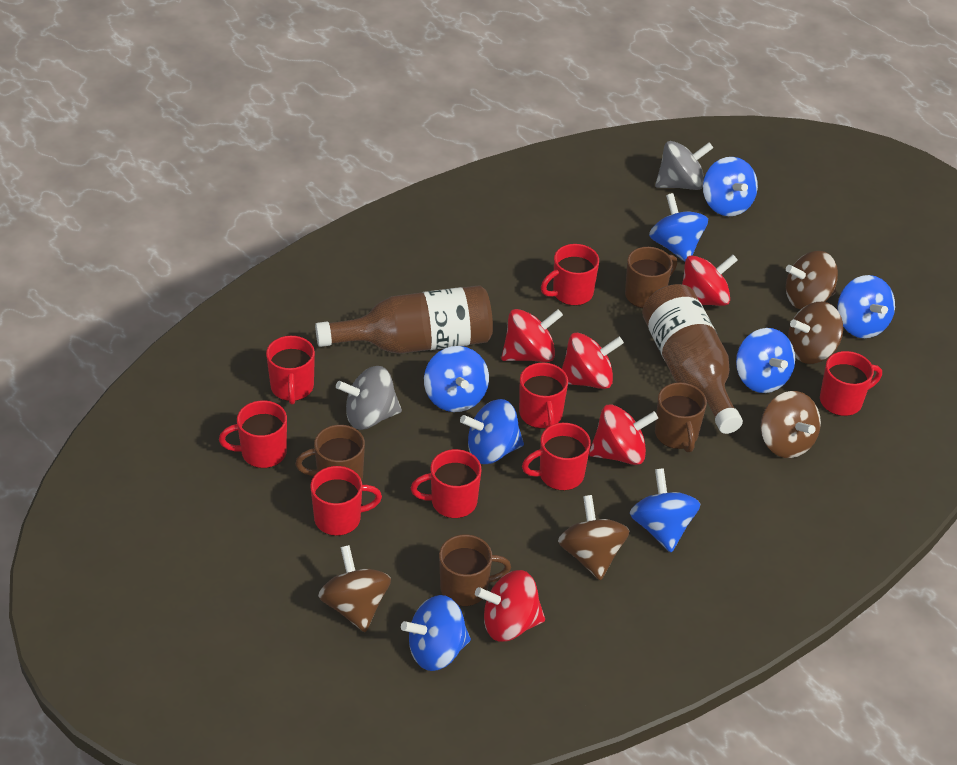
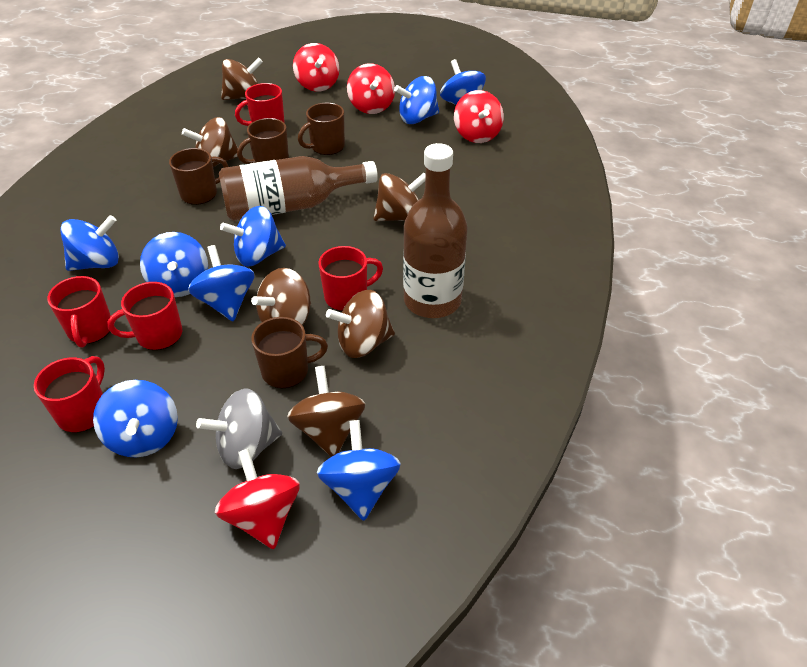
brown spinning top: 5 -> 6
grey spinning top: 2 -> 1
red mug: 8 -> 5
red spinning top: 5 -> 4

